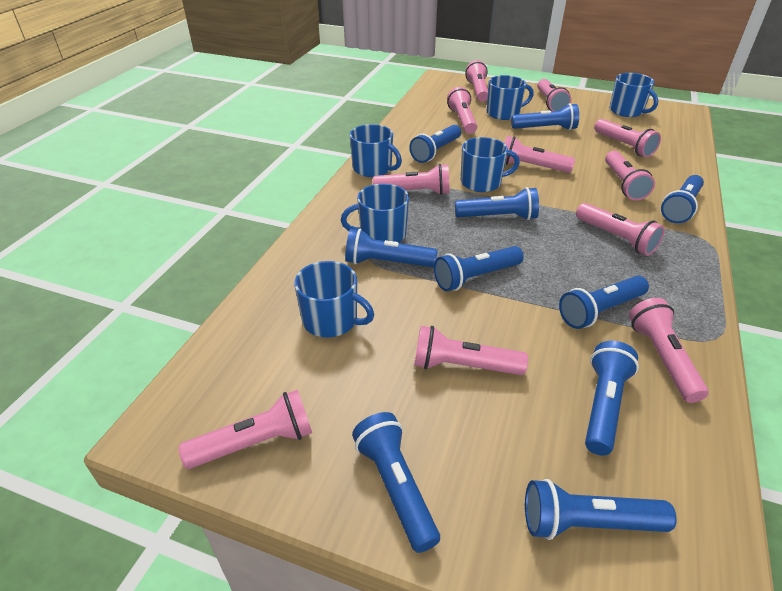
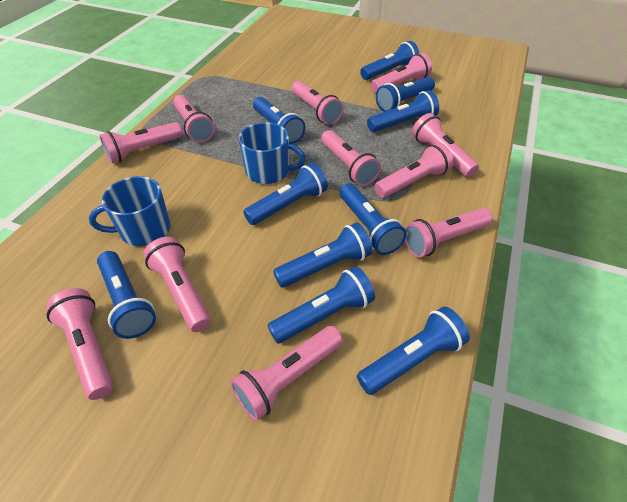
blue mug: 6 -> 2

